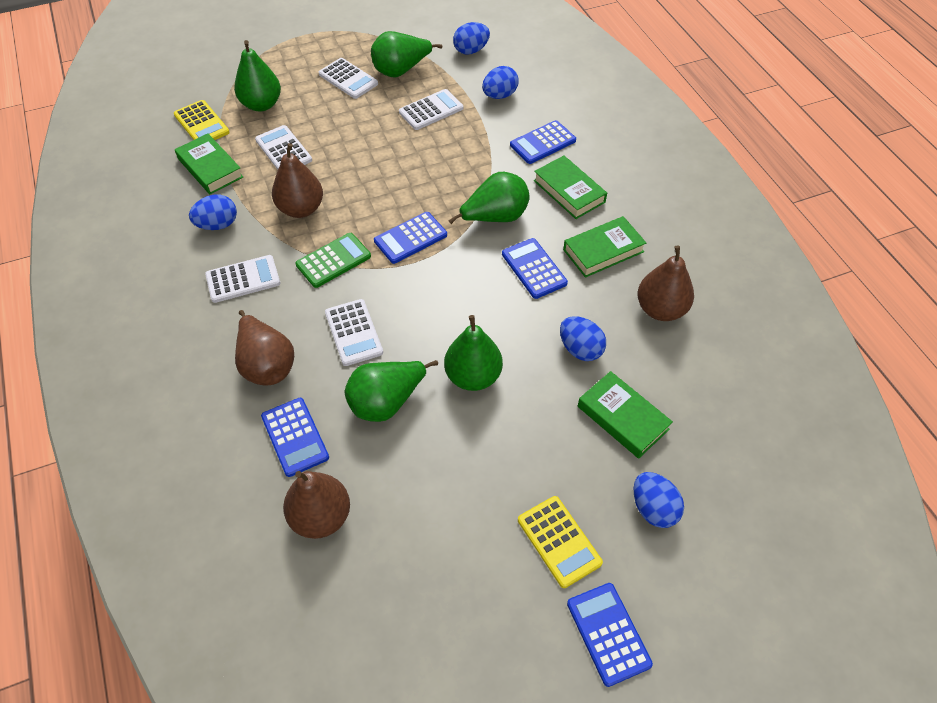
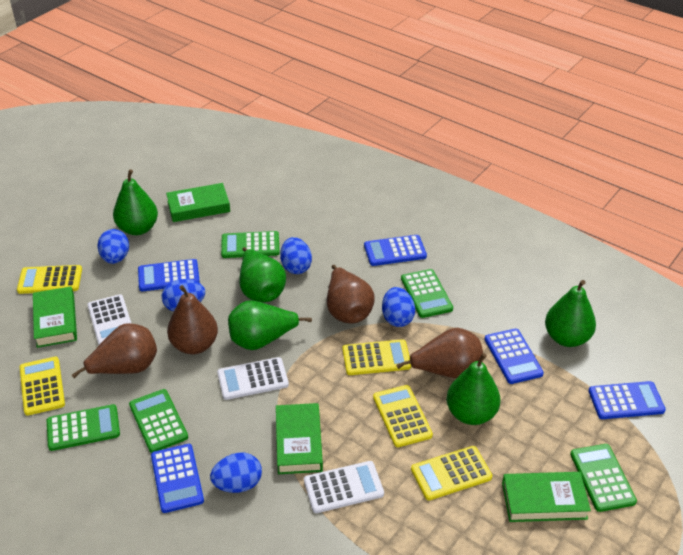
green calculator: 1 -> 5
white calculator: 5 -> 3
yellow calculator: 2 -> 5

